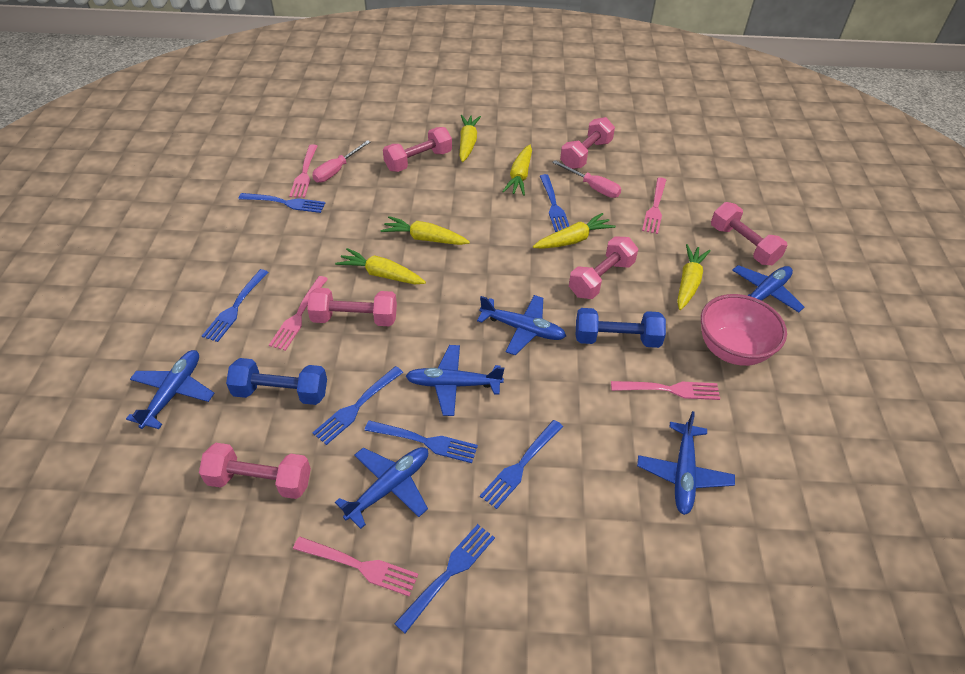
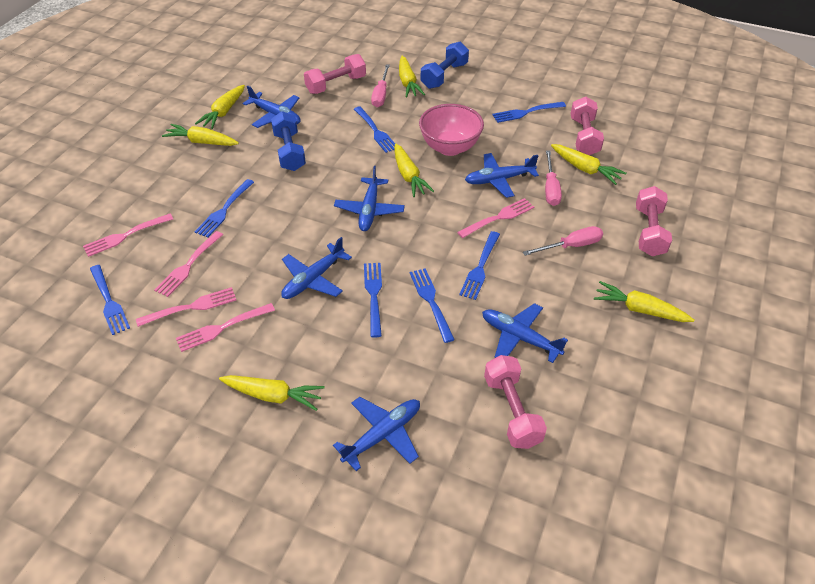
pink dumbbell: 6 -> 4
pink screwdriver: 2 -> 3
yellow carrot: 6 -> 7

